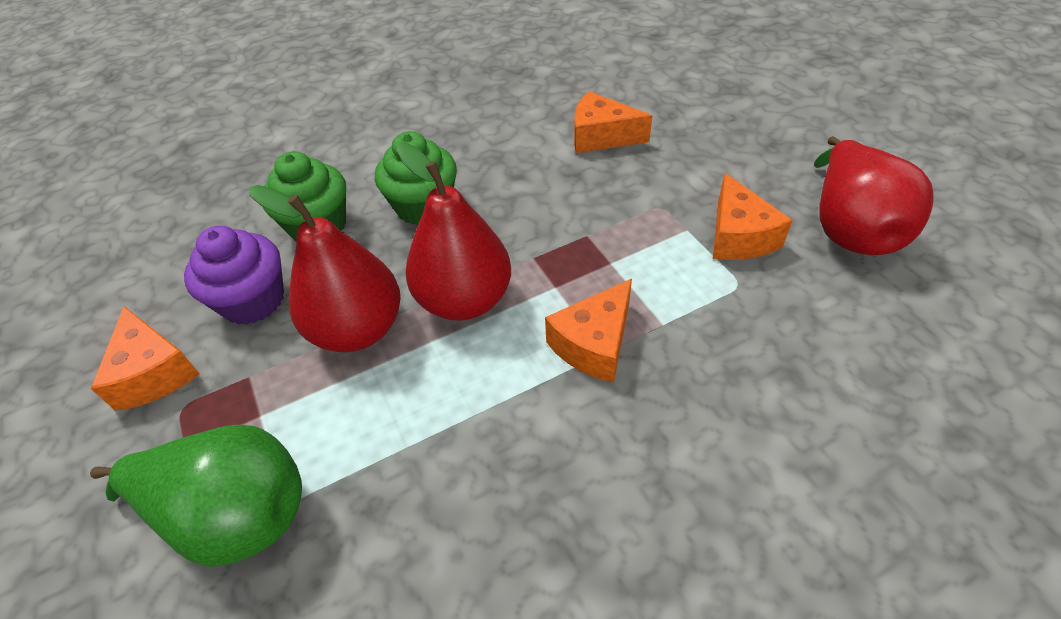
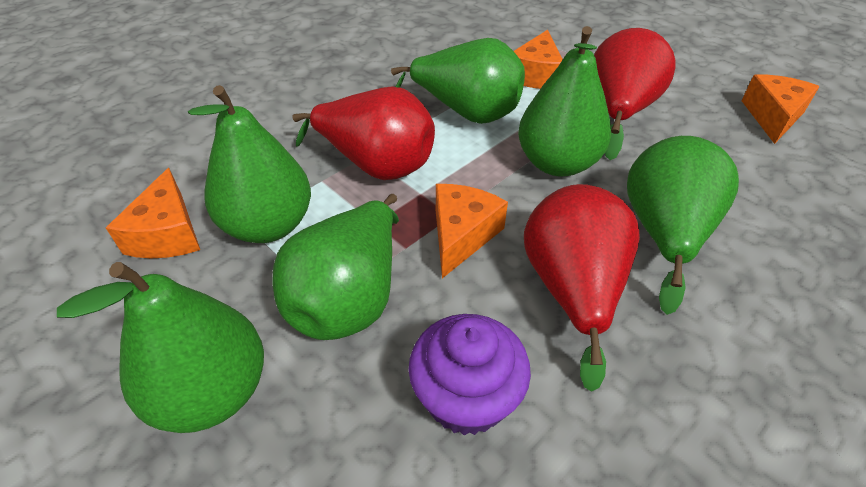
green cupcake: 2 -> 0
green pear: 1 -> 6

